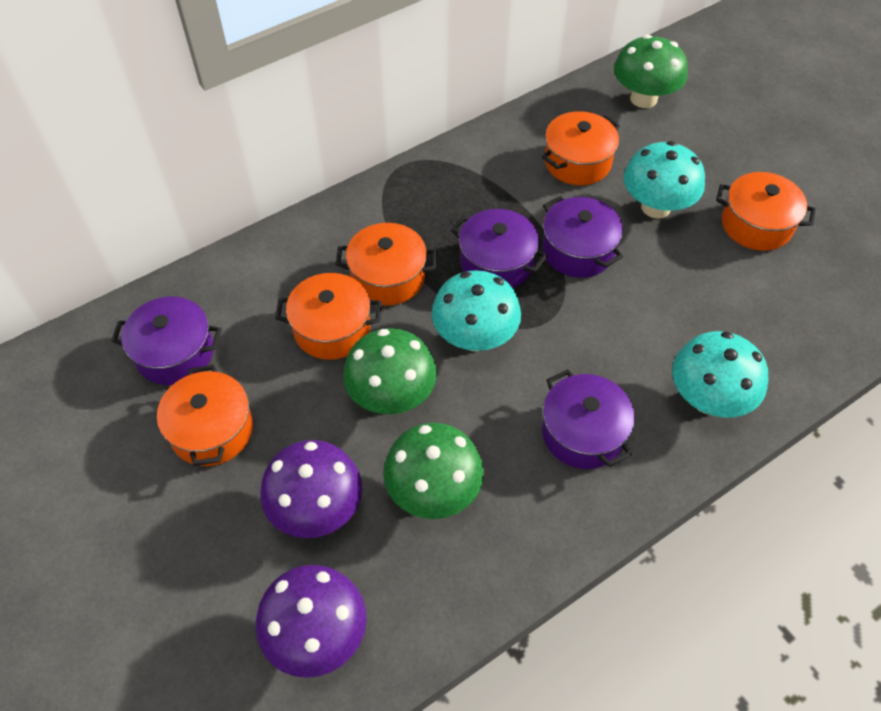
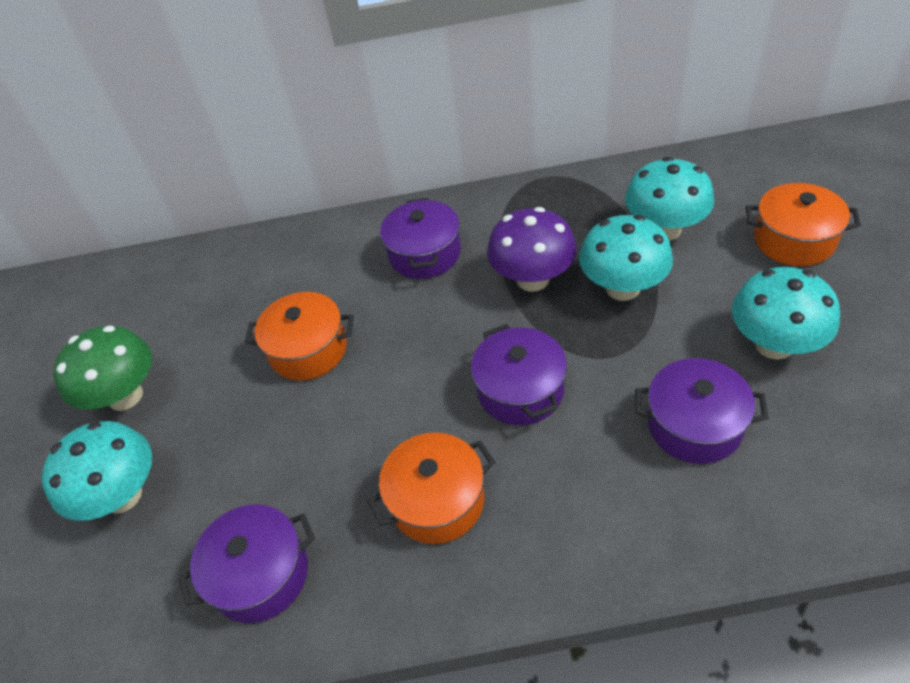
green mushroom: 3 -> 1
orange pot: 5 -> 3
purple mushroom: 2 -> 1
turquoise mushroom: 3 -> 4

